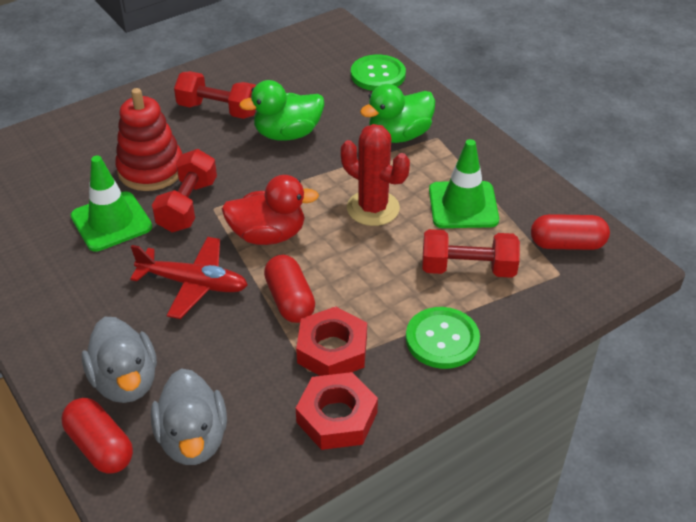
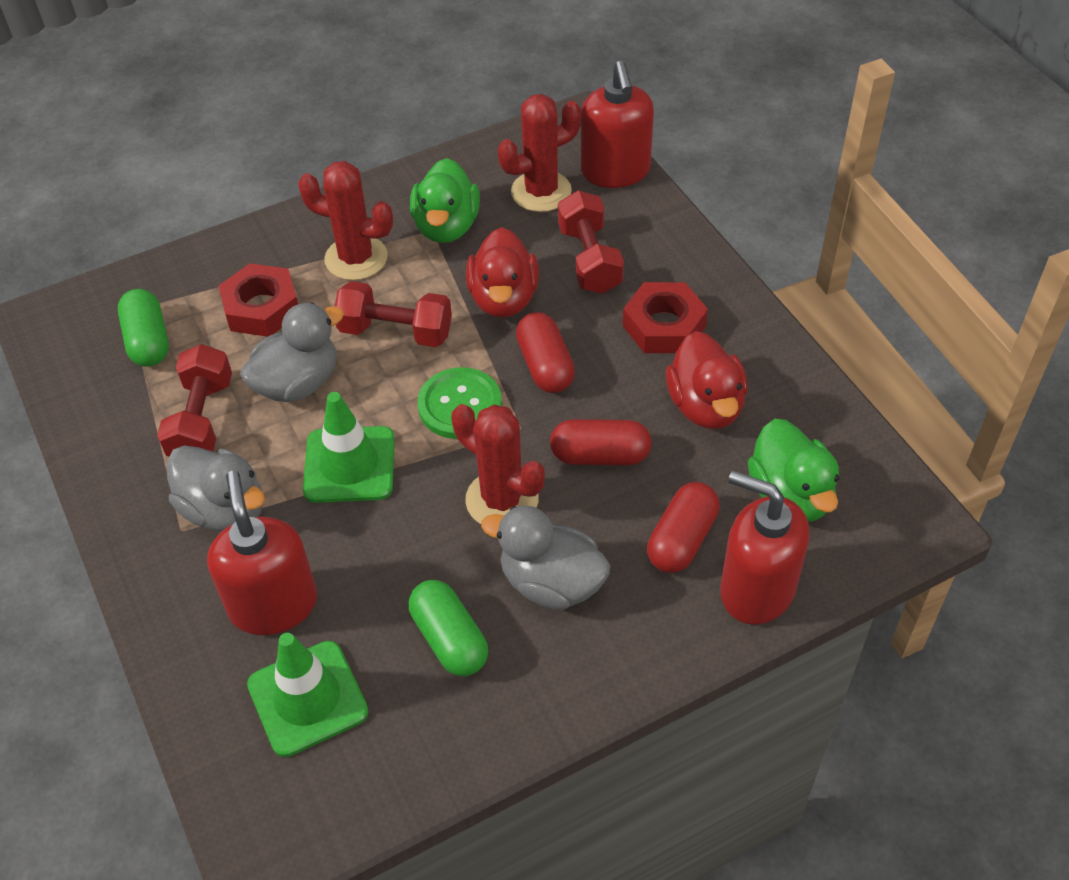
green button: 2 -> 1
green capsule: 0 -> 2
grey duck: 2 -> 3
red cactus: 1 -> 3
red duck: 1 -> 2
red plane: 1 -> 0
red soap dispenser: 0 -> 3
red stacking toy: 1 -> 0

